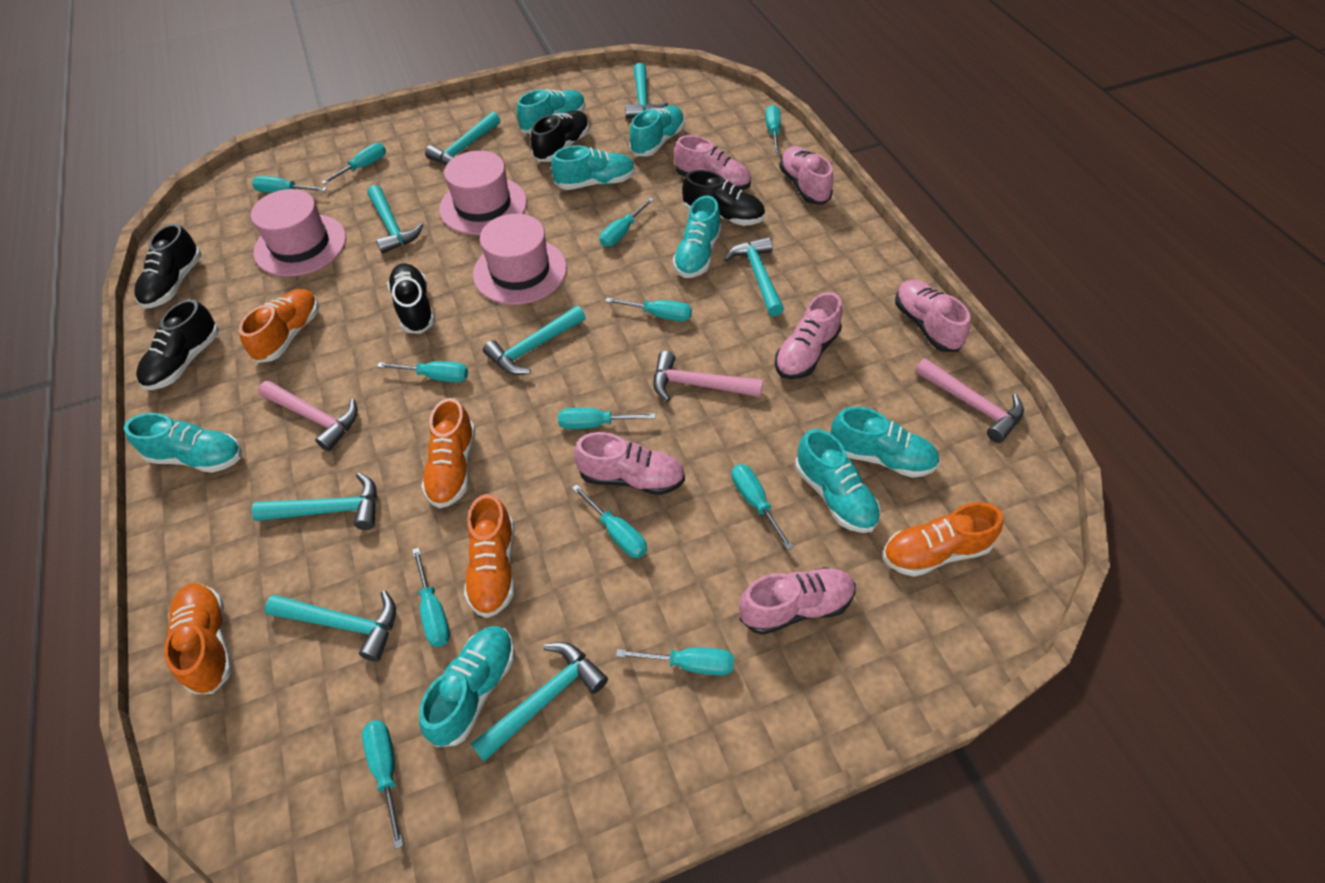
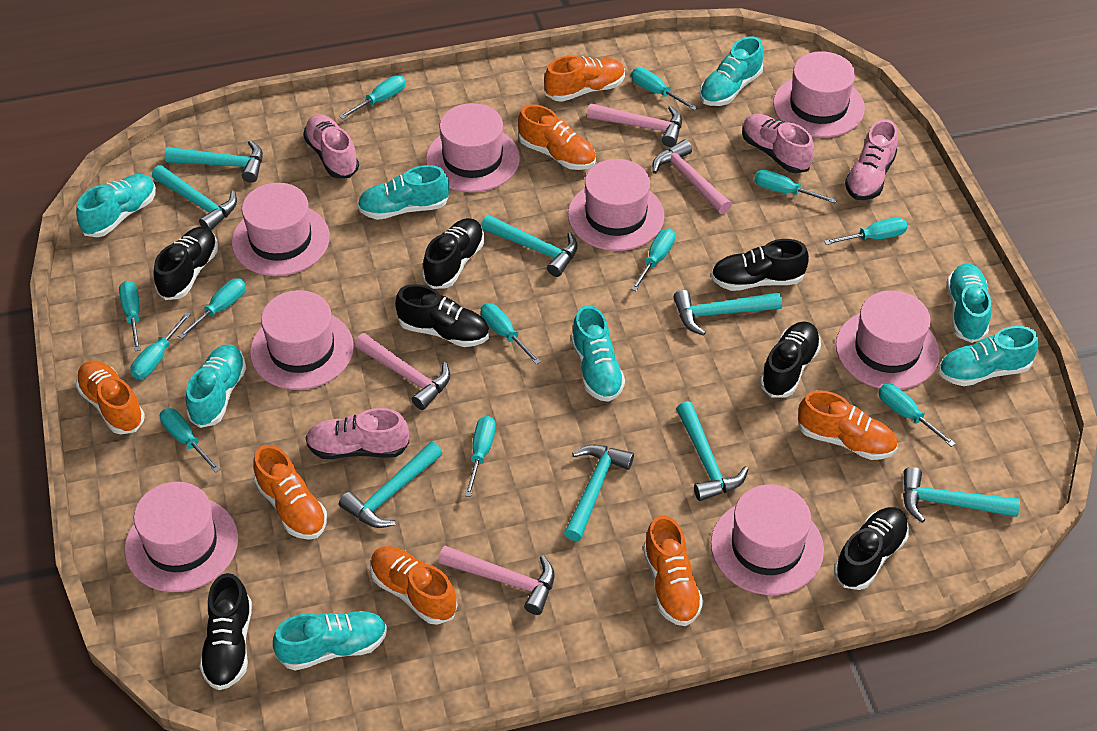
black shoe: 5 -> 7
orange shoe: 5 -> 7
pink hammer: 3 -> 4
pink hat: 3 -> 8
pink shoe: 6 -> 4

